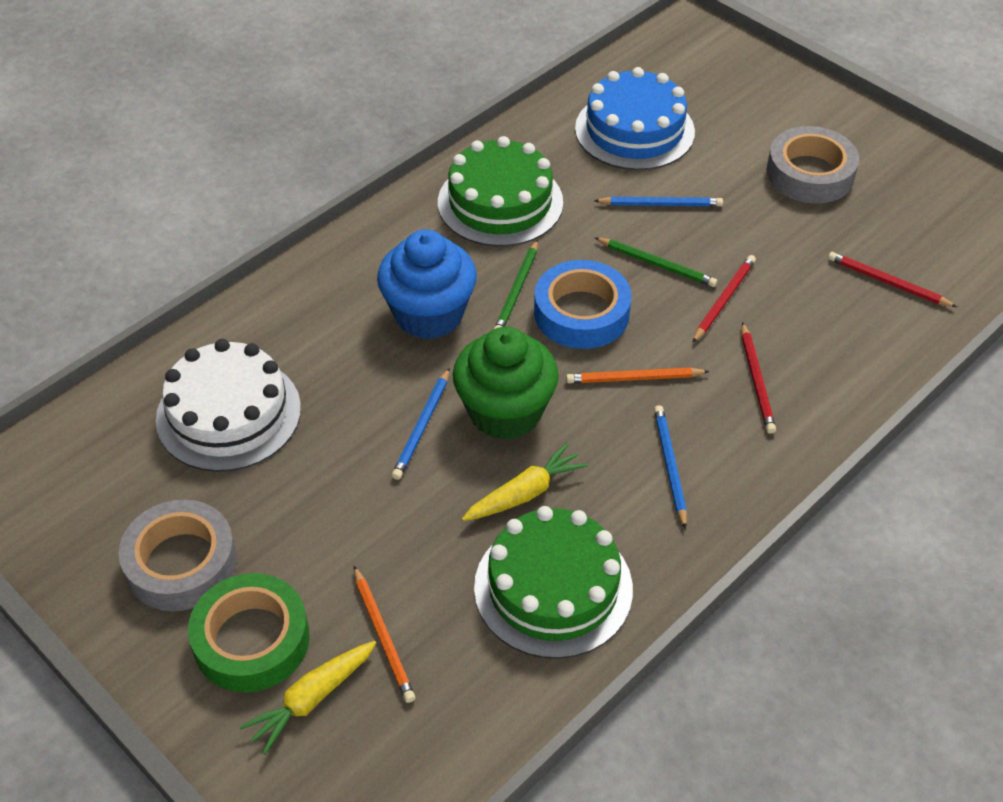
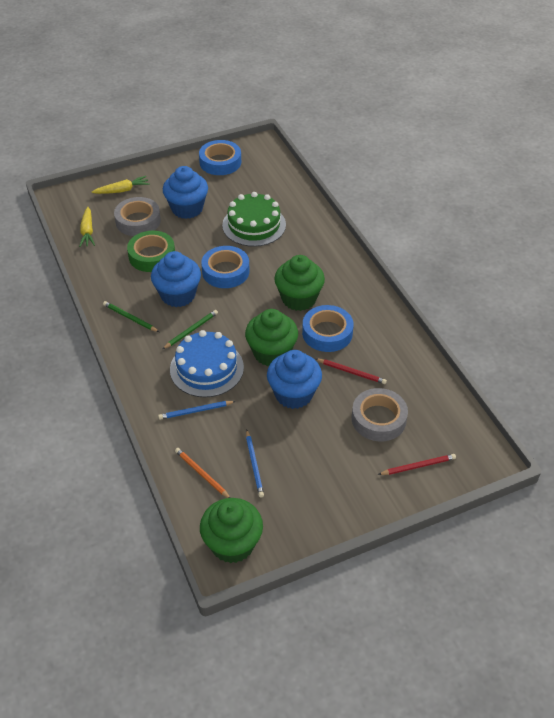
blue cupcake: 1 -> 3
blue pencil: 3 -> 2
blue tape: 1 -> 3
green cake: 2 -> 1
green cupcake: 1 -> 3
orange pencil: 2 -> 1
red pencil: 3 -> 2
white cake: 1 -> 0

